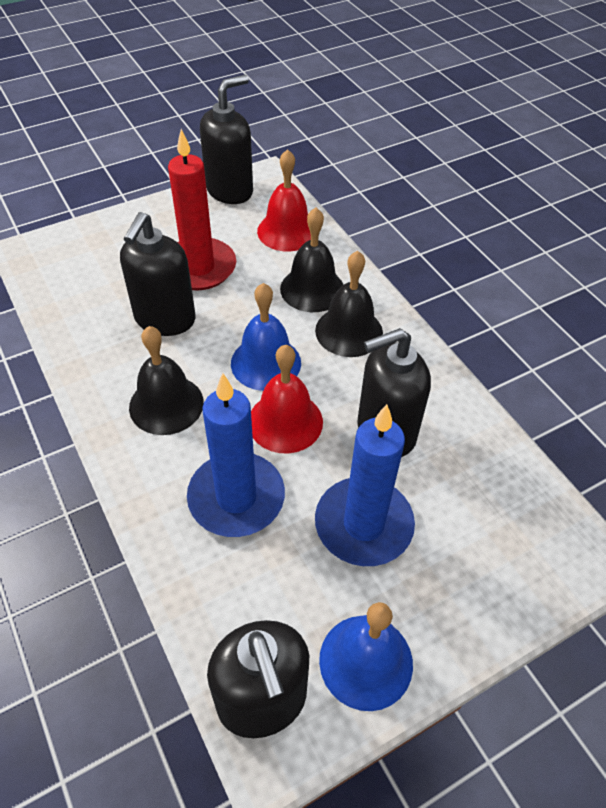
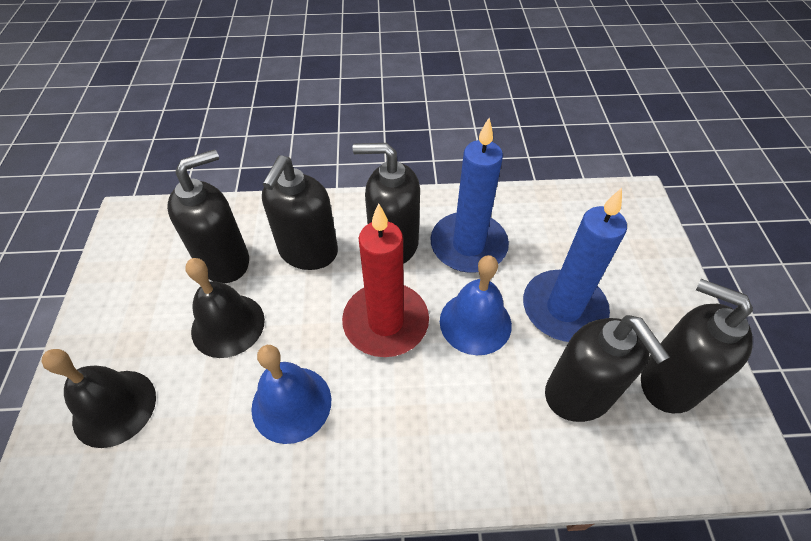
black bell: 3 -> 2
black soap dispenser: 4 -> 5
red bell: 2 -> 0

